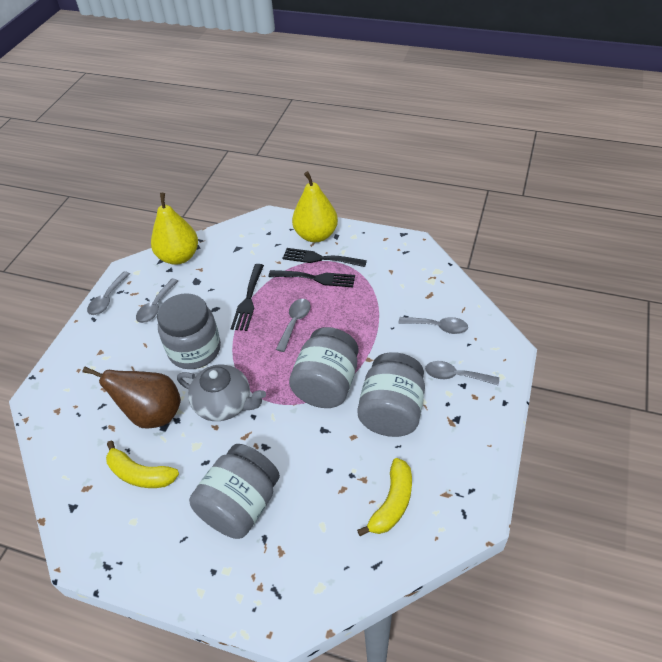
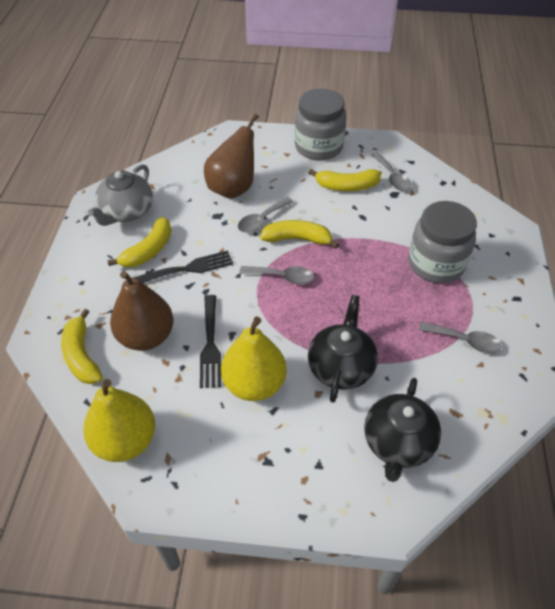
black fork: 3 -> 2
black teapot: 0 -> 2
brown pear: 1 -> 2
grey jar: 4 -> 2
grey spoon: 5 -> 4
yellow banana: 2 -> 4

